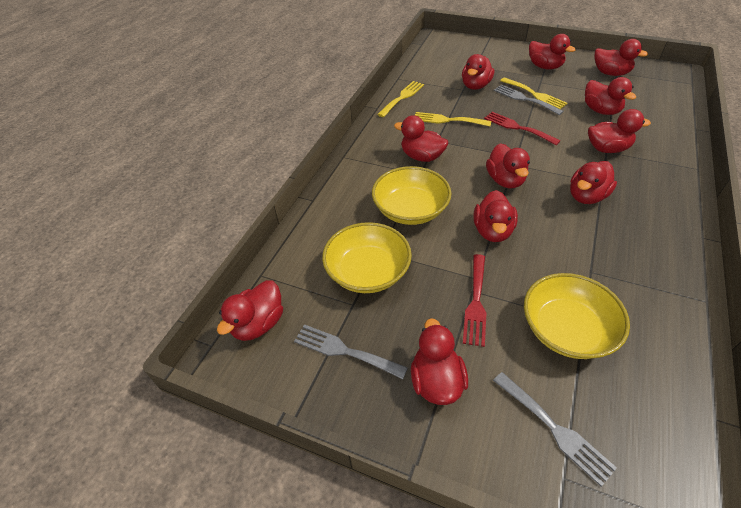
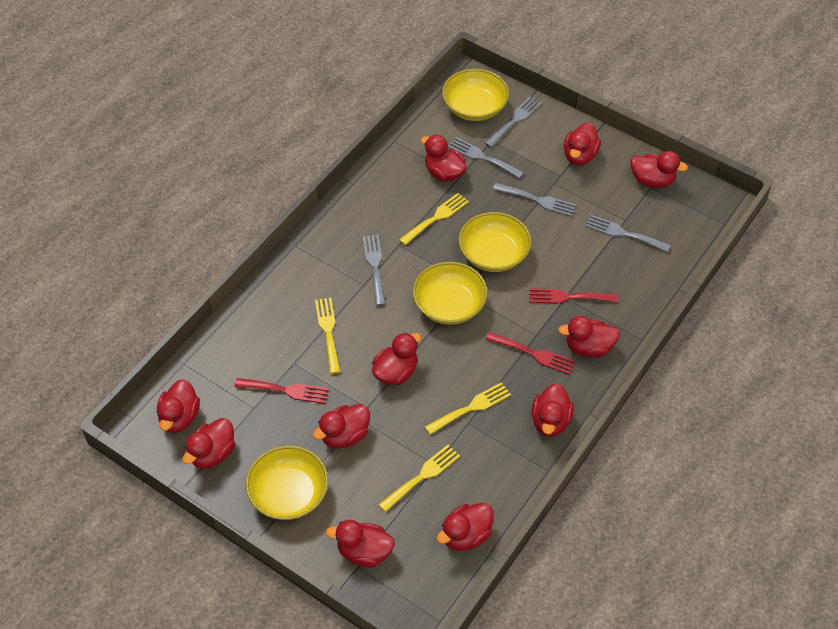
grey fork: 3 -> 5
red fork: 2 -> 3
yellow bowl: 3 -> 4
yellow fork: 3 -> 4

